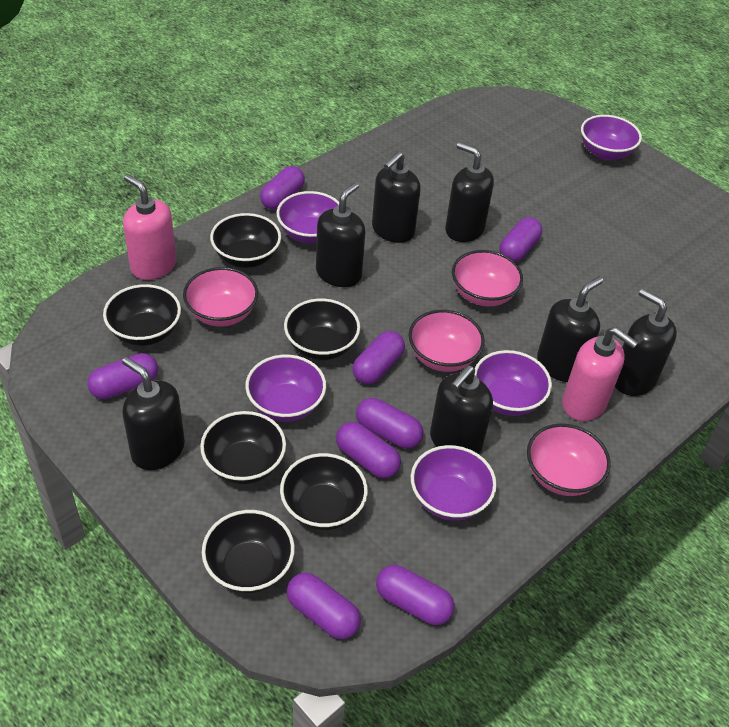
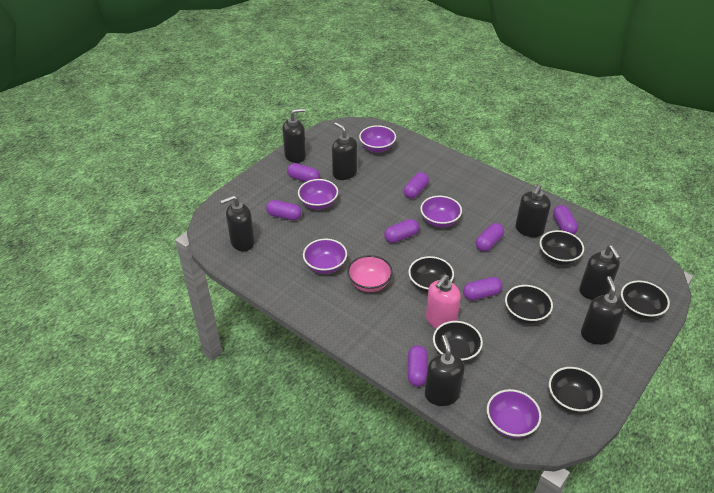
pink bowl: 4 -> 1
pink soap dispenser: 2 -> 1

